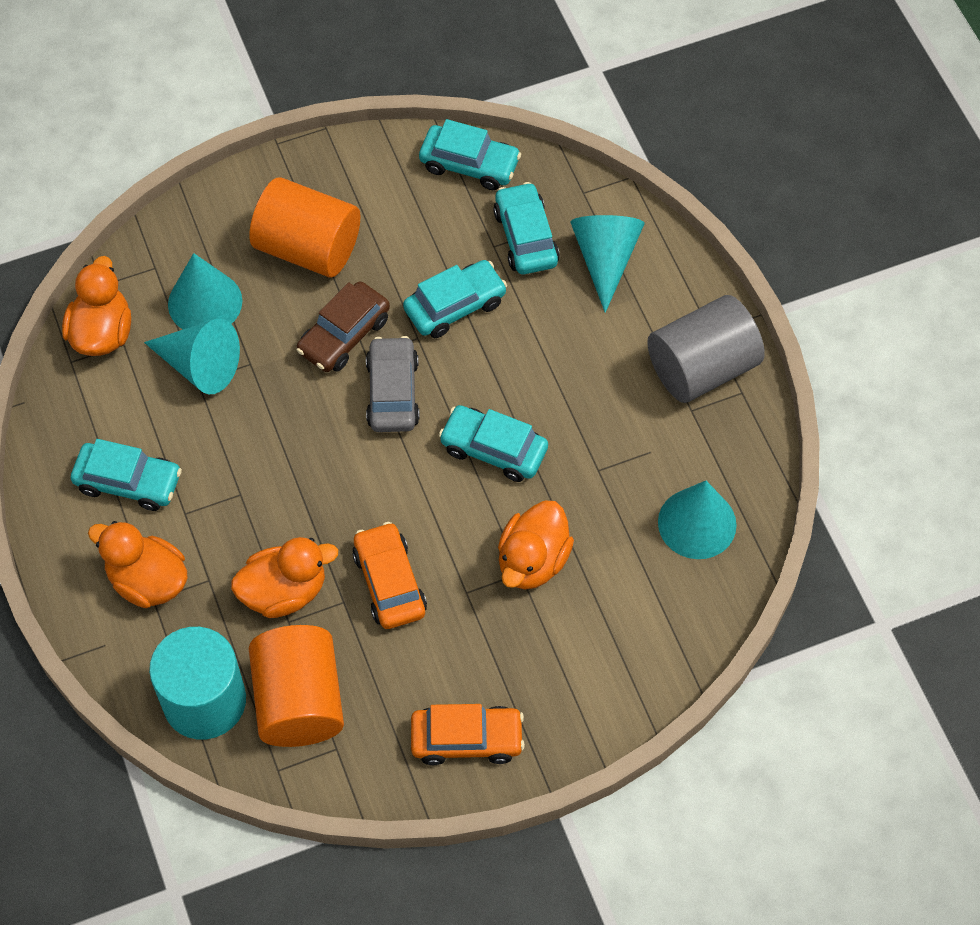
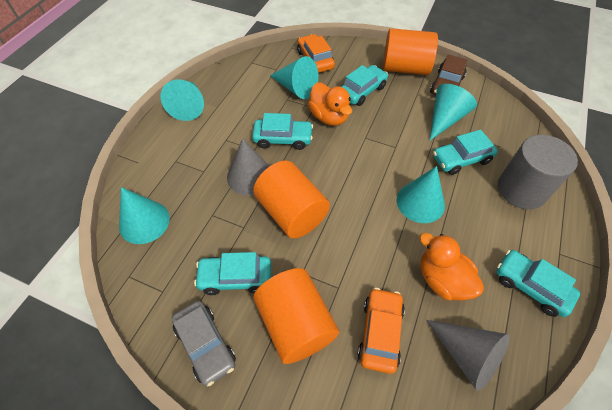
grey cone: 0 -> 2
orange cylinder: 2 -> 3
orange duck: 4 -> 2
turquoise cone: 4 -> 5
turquoise cylinder: 1 -> 0

